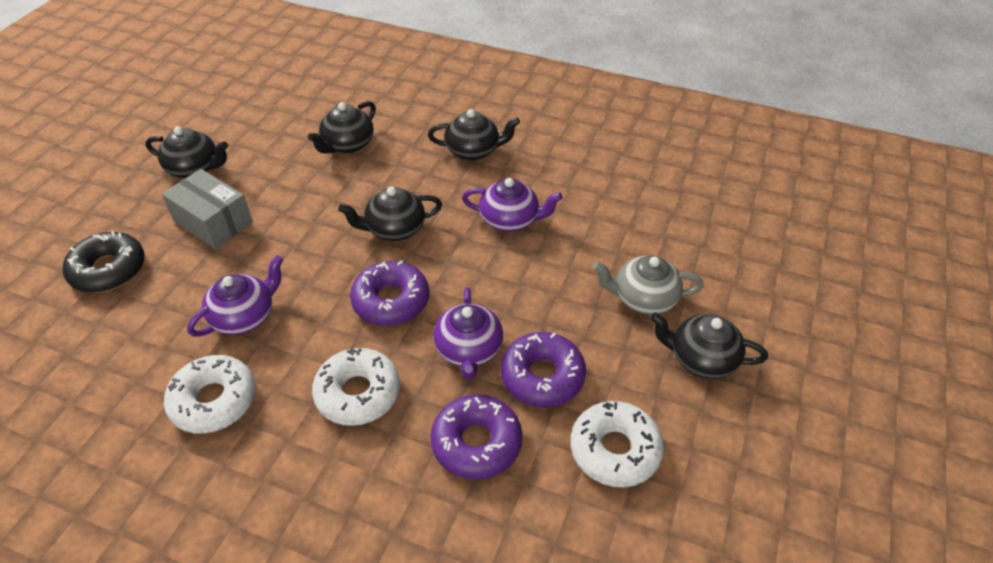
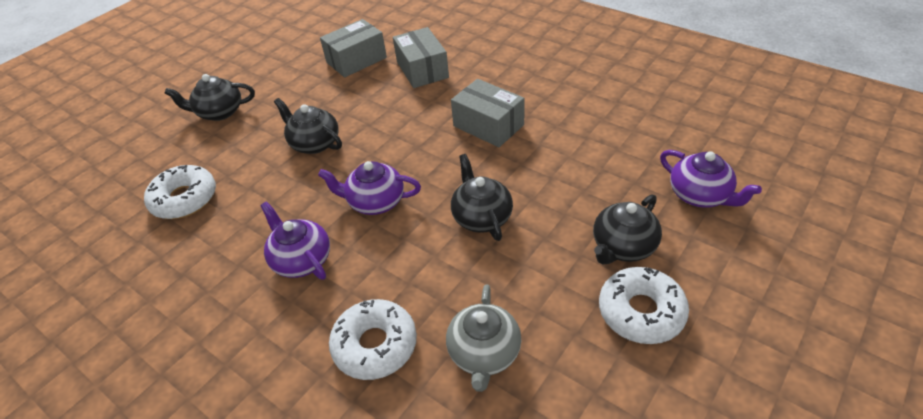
black donut: 1 -> 0
black teapot: 5 -> 4
grey box: 1 -> 3
purple donut: 3 -> 0

